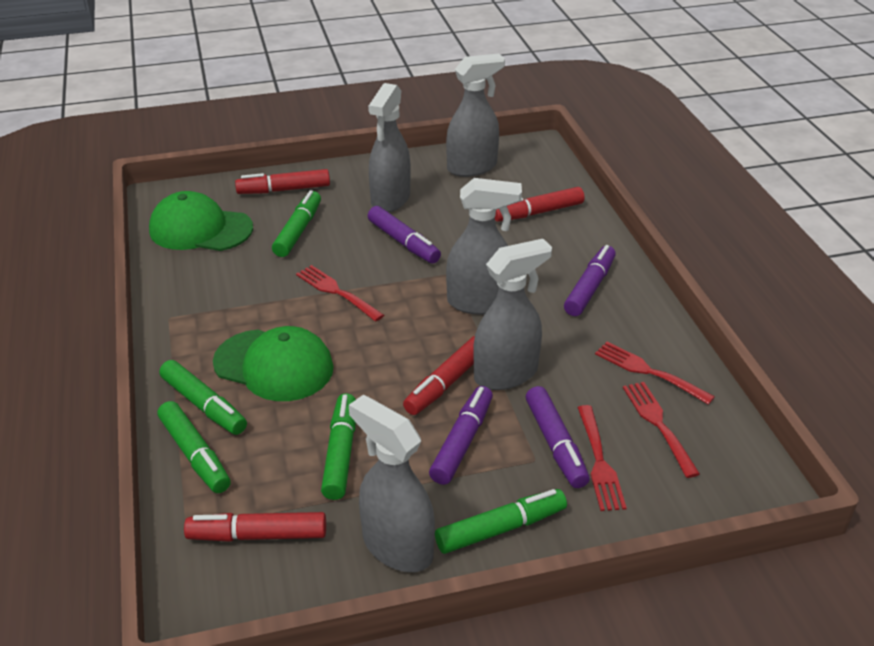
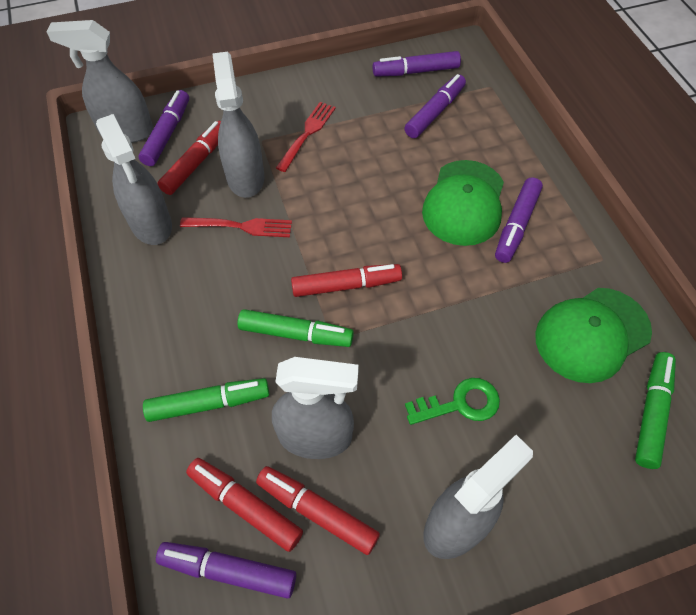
green key: 0 -> 1
green marker: 5 -> 3
purple marker: 4 -> 5
red fork: 4 -> 2

